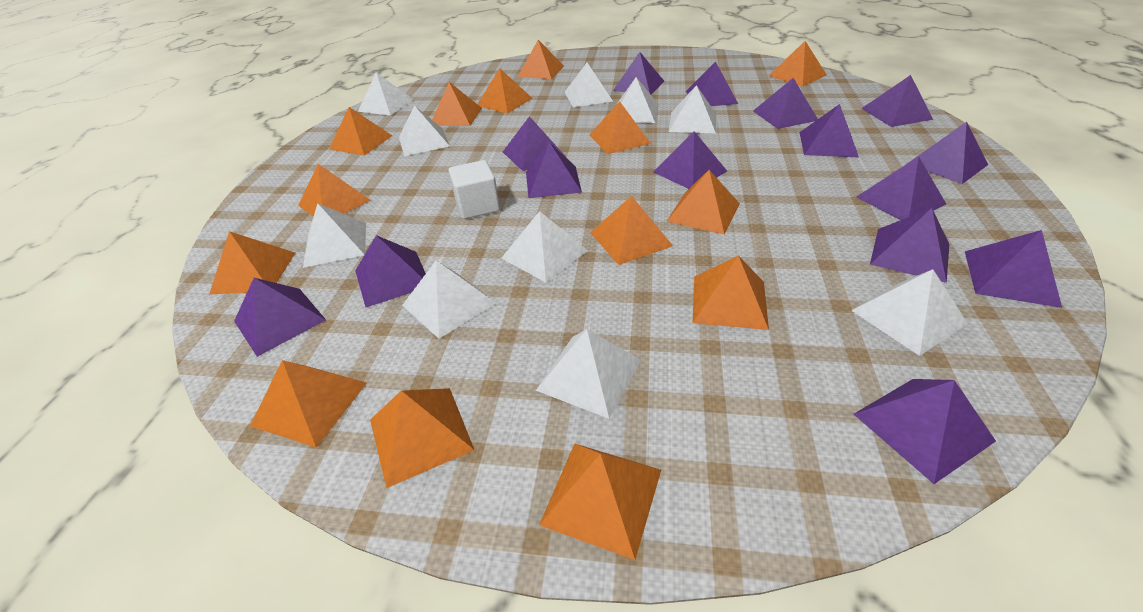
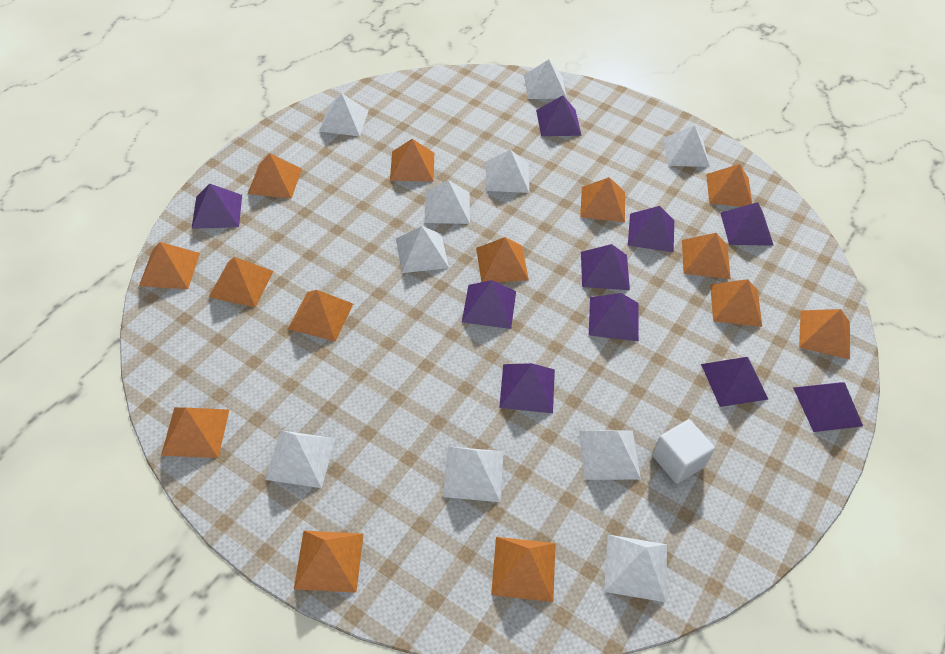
purple pyramid: 15 -> 10

